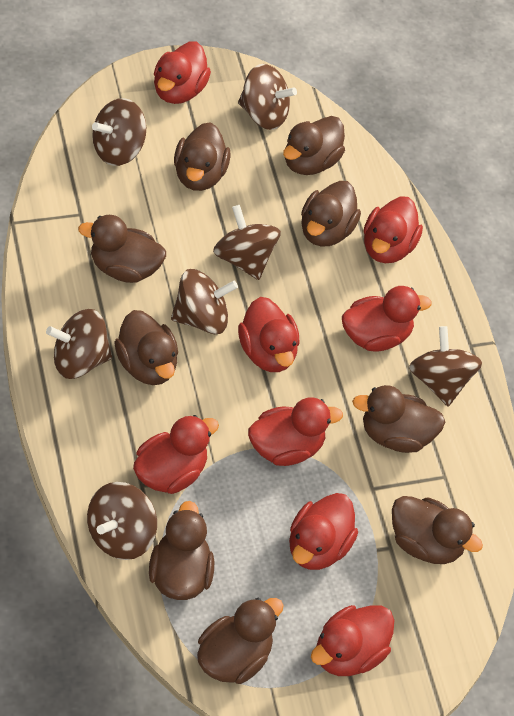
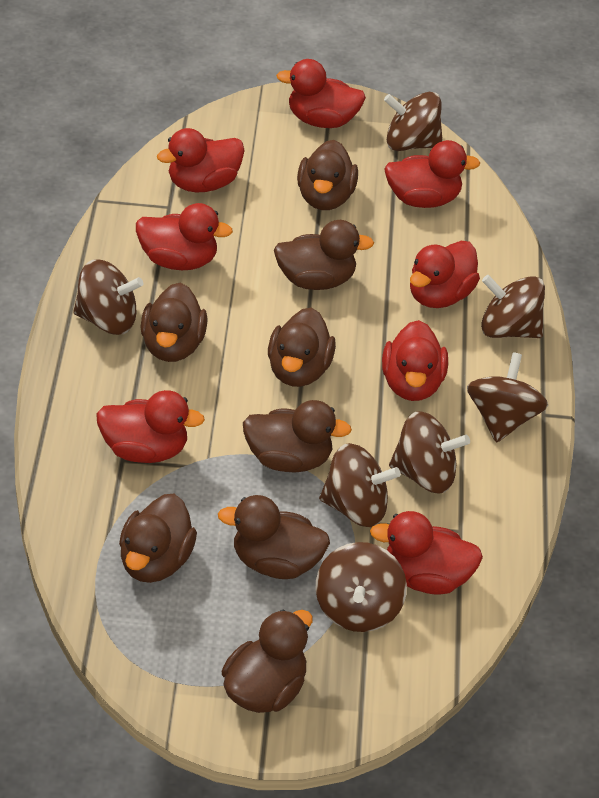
brown duck: 9 -> 8

